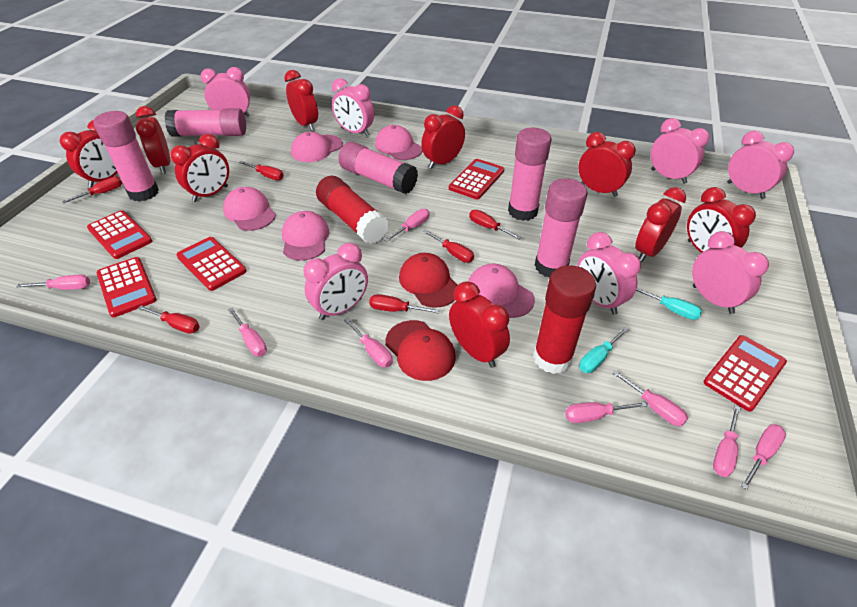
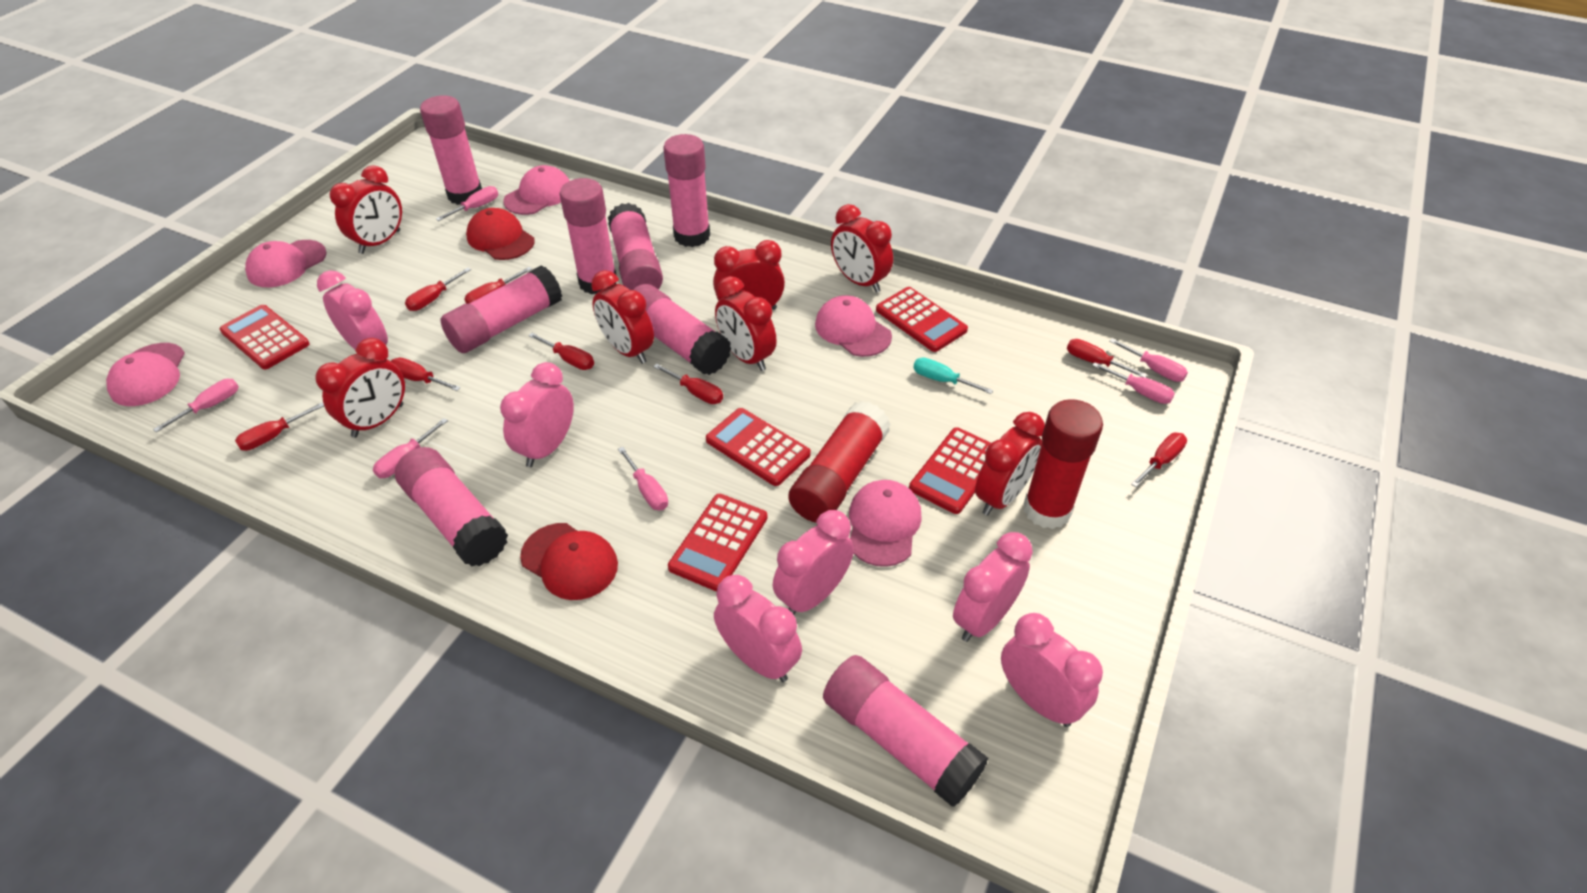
pink clock: 7 -> 6
pink glue stick: 5 -> 8
pink screwdriver: 8 -> 6
red clock: 9 -> 7
red screwdriver: 6 -> 8
turquoise screwdriver: 2 -> 1

